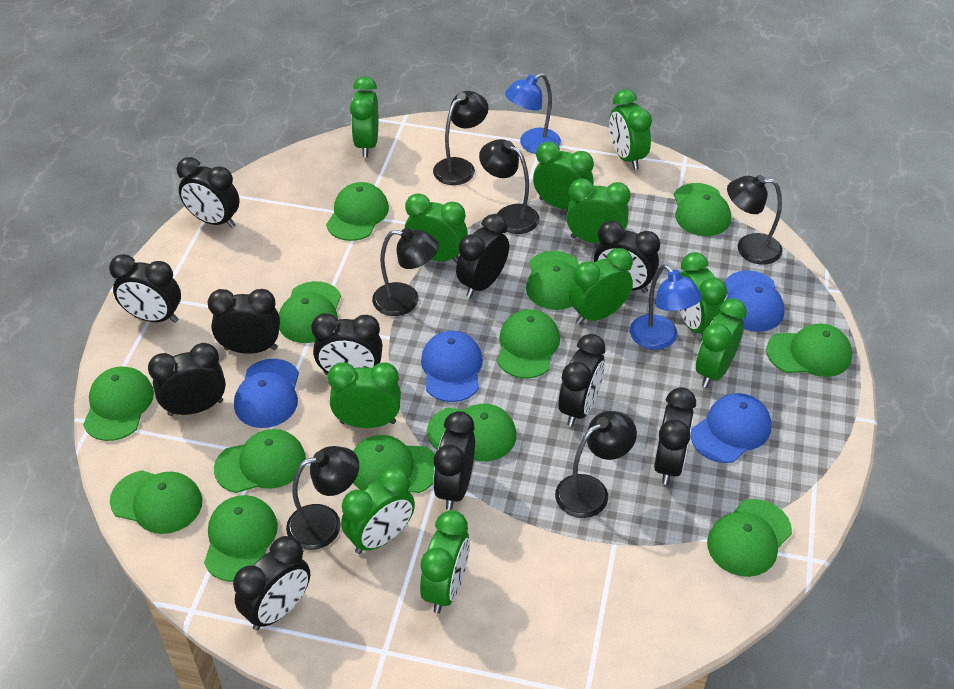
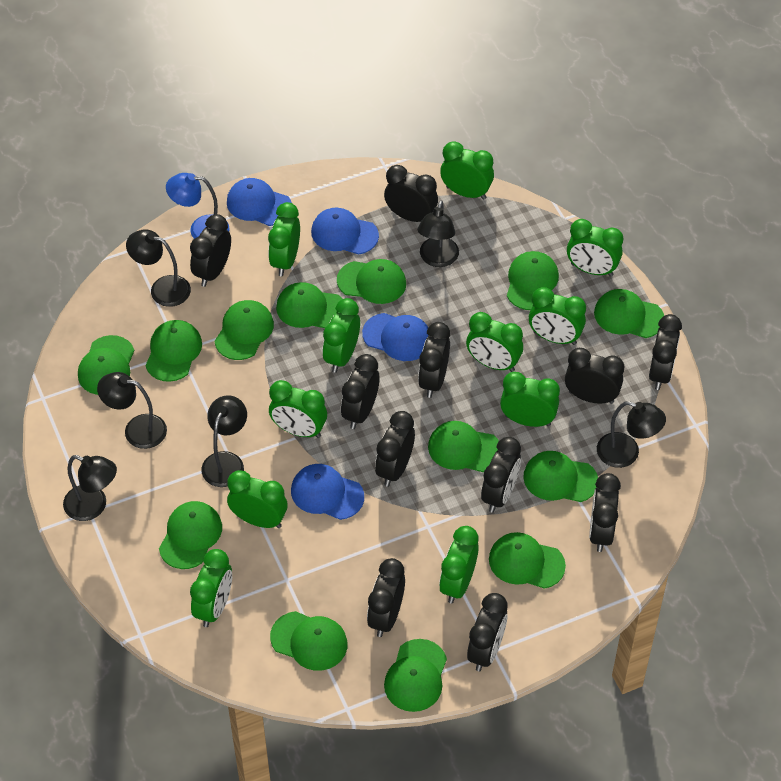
blue lamp: 2 -> 1

